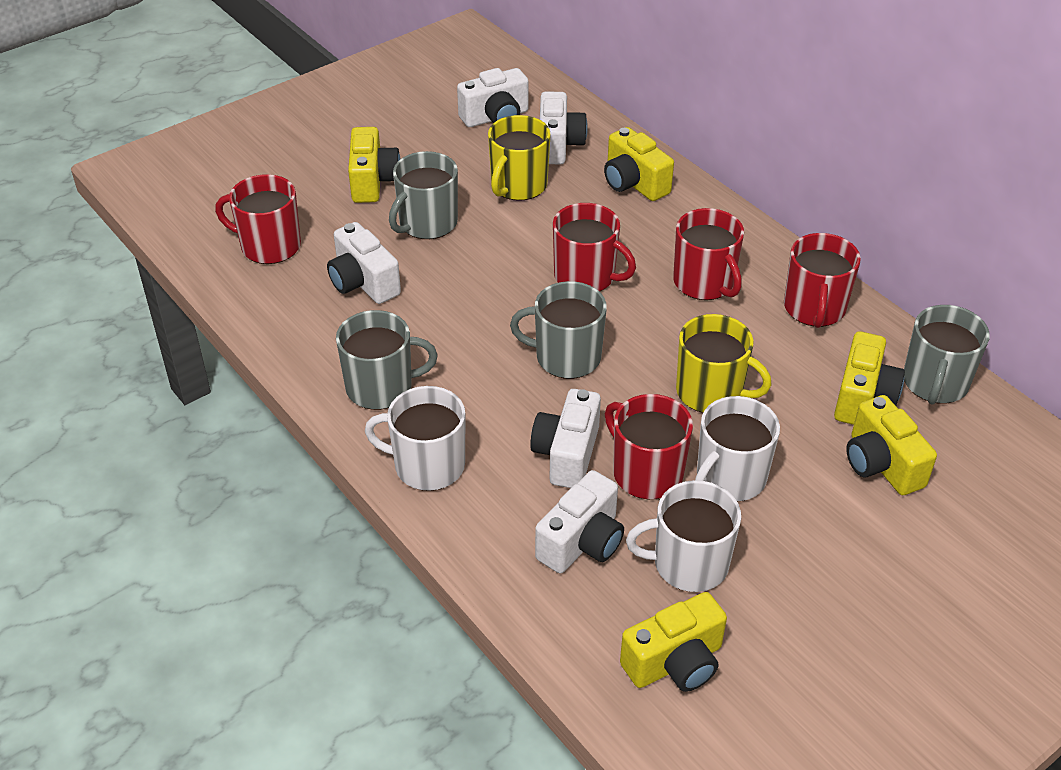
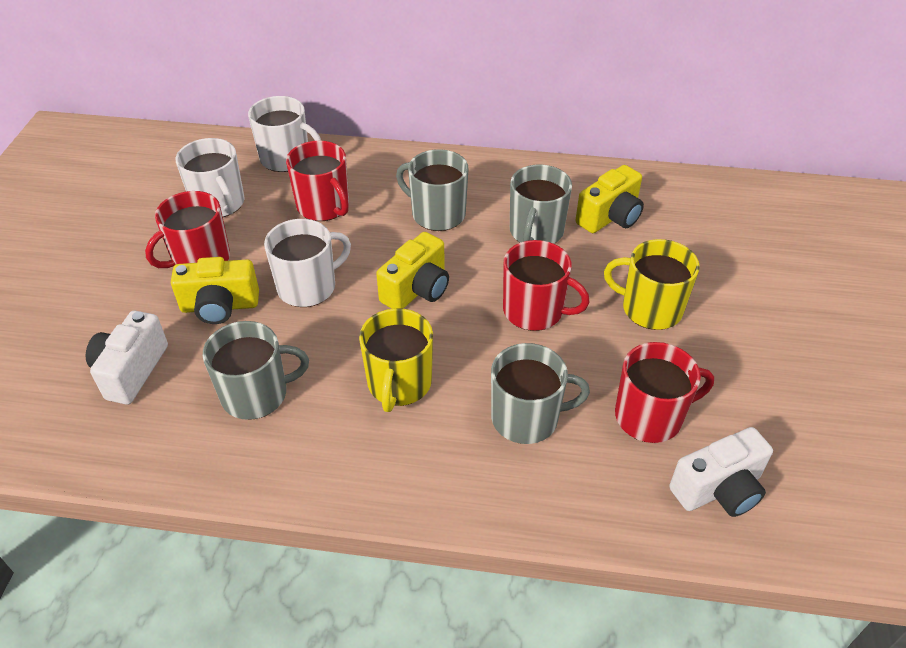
red mug: 5 -> 4
white camera: 5 -> 2
yellow camera: 5 -> 3

